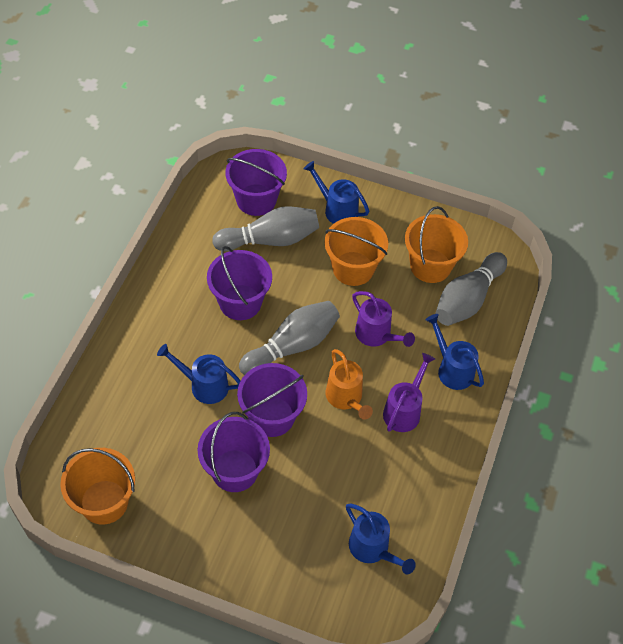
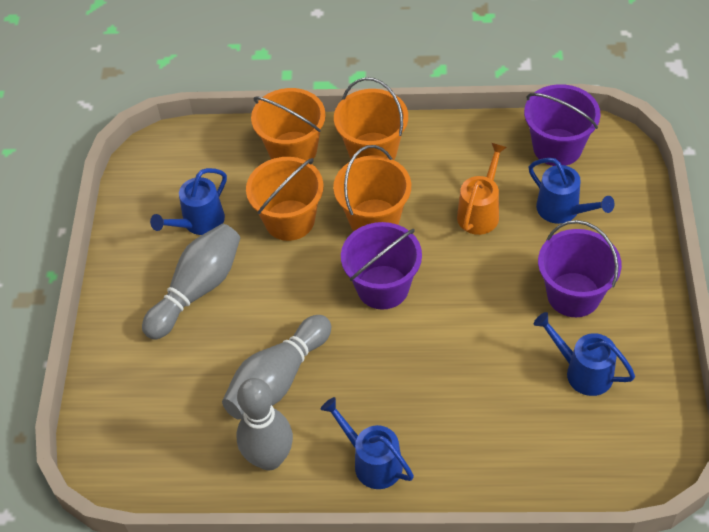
orange bucket: 3 -> 4
purple bucket: 4 -> 3
purple watering can: 2 -> 0

